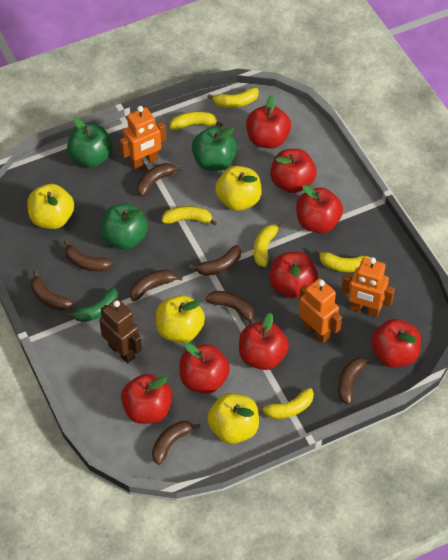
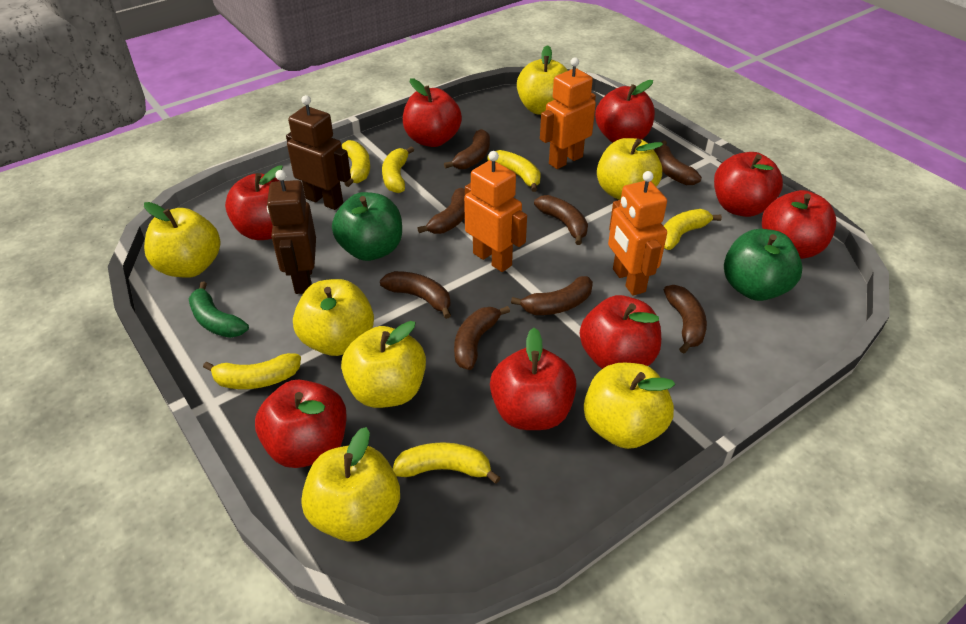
brown robot: 1 -> 2
green apple: 3 -> 2
yellow apple: 4 -> 7

